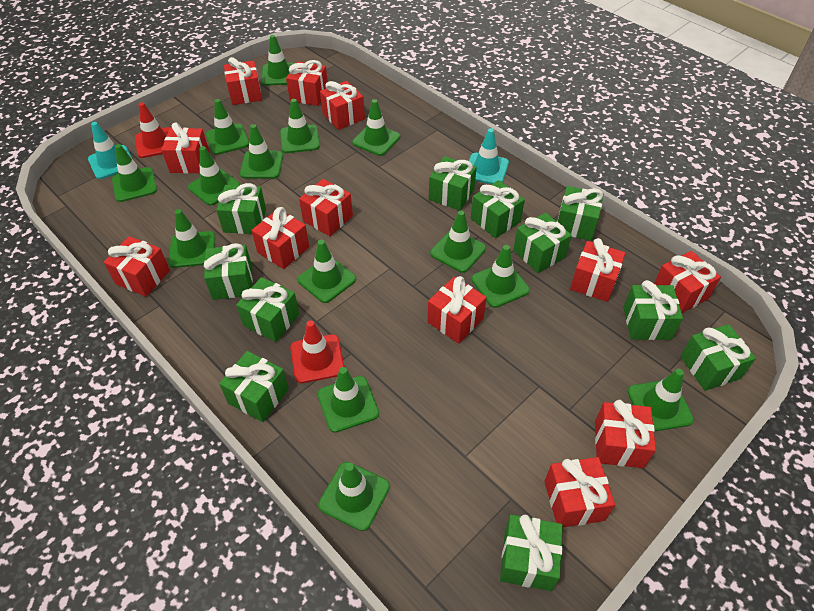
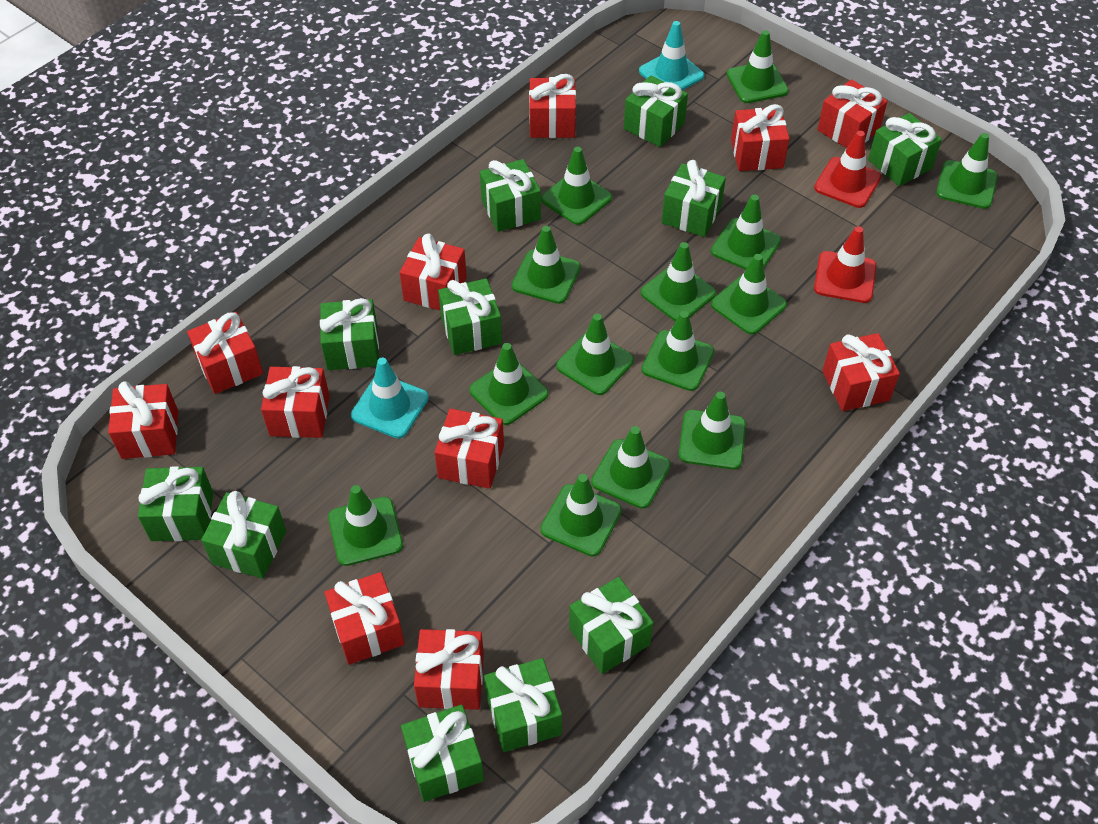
red gift: 12 -> 11

